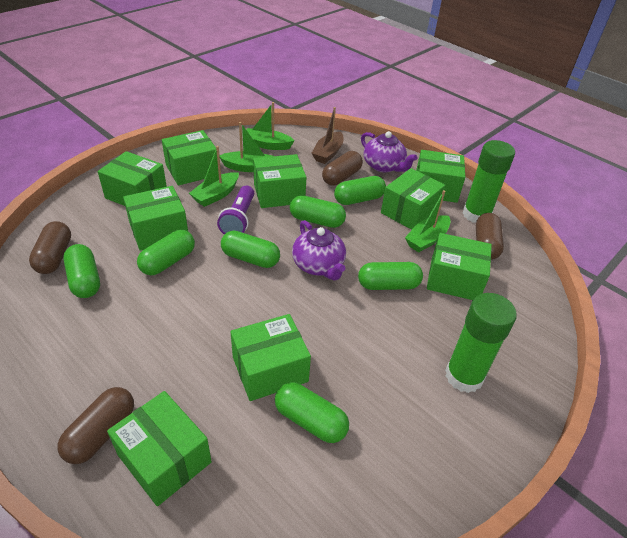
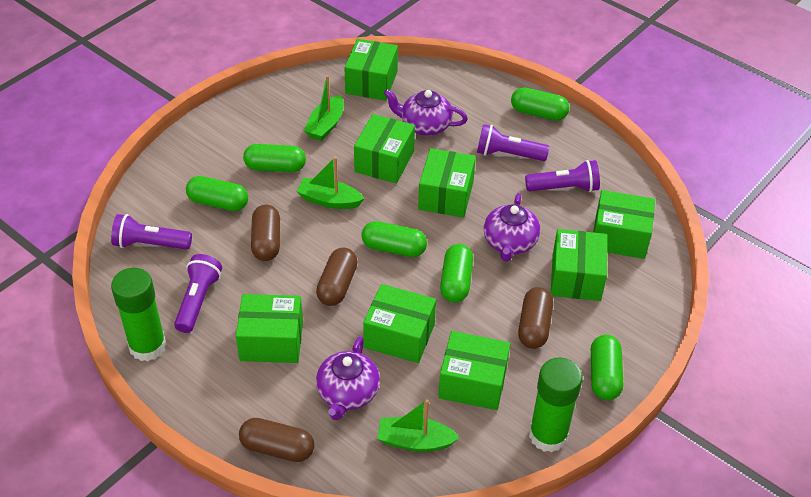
brown boat: 1 -> 0
green boat: 4 -> 3
green box: 9 -> 8
green capsule: 7 -> 6
purple flashlight: 1 -> 4
purple teapot: 2 -> 3

